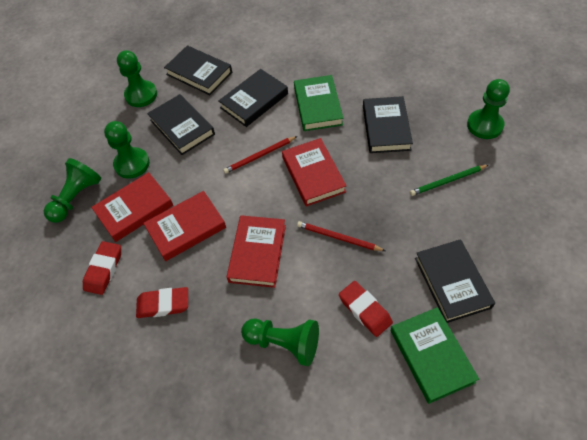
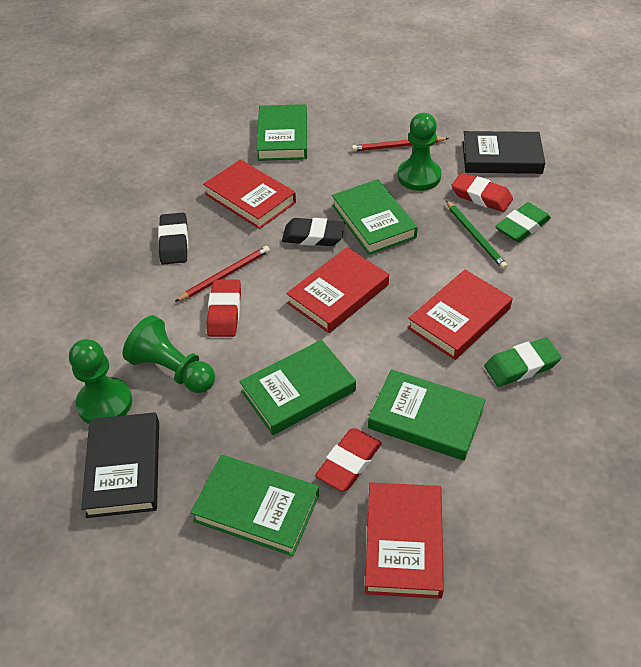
black book: 5 -> 2
black eraser: 0 -> 2
green book: 2 -> 5
green eraser: 0 -> 2
green pawn: 5 -> 3

